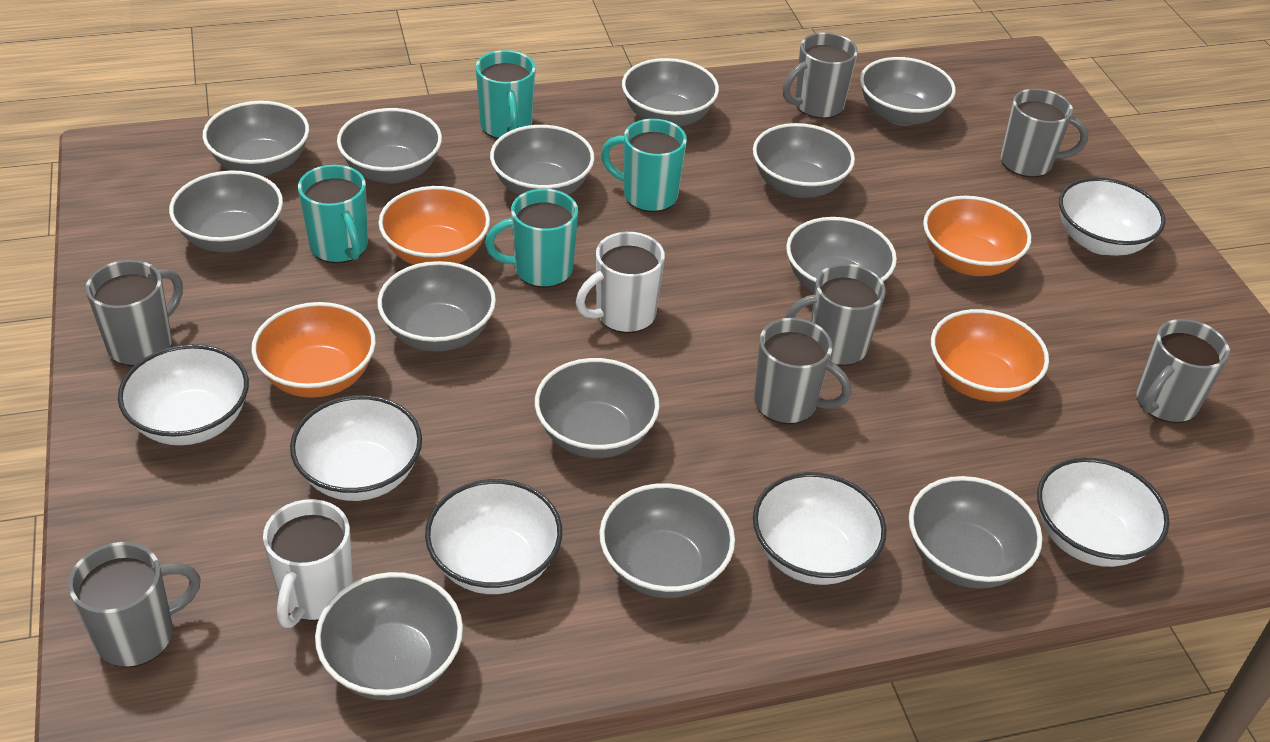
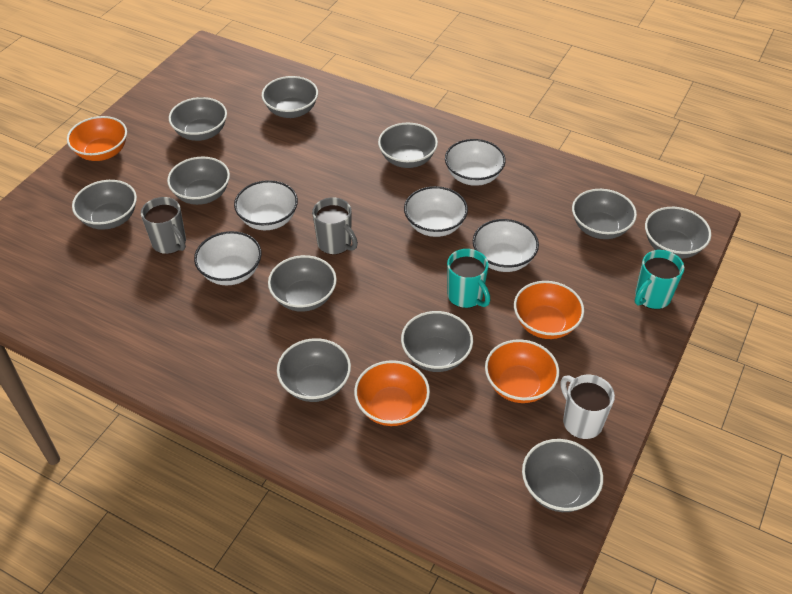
grey bowl: 13 -> 11
grey mug: 7 -> 2
turquoise mug: 4 -> 2
white bowl: 6 -> 5
white mug: 2 -> 1

